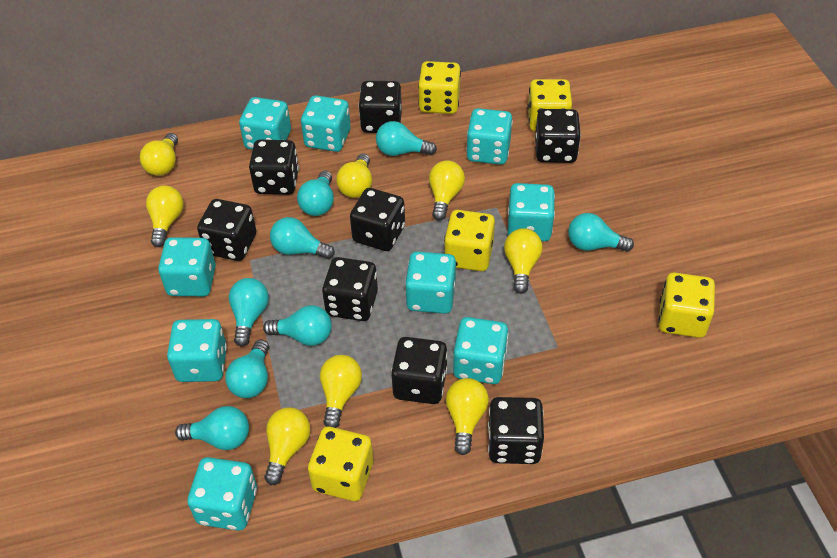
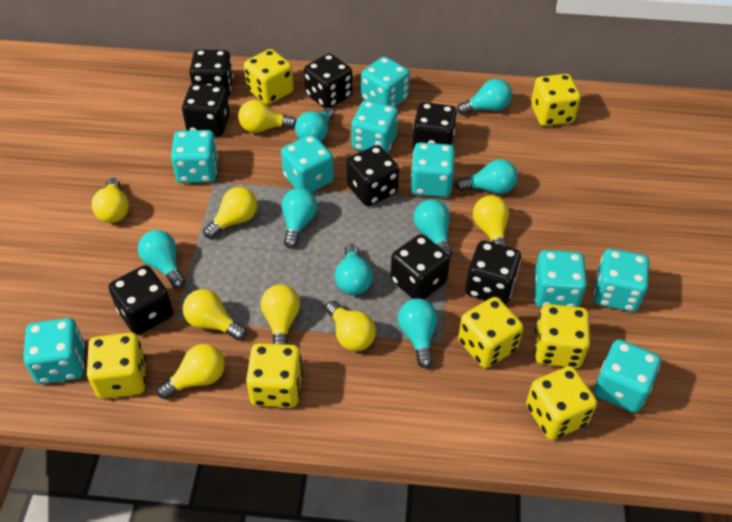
yellow dice: 5 -> 7

